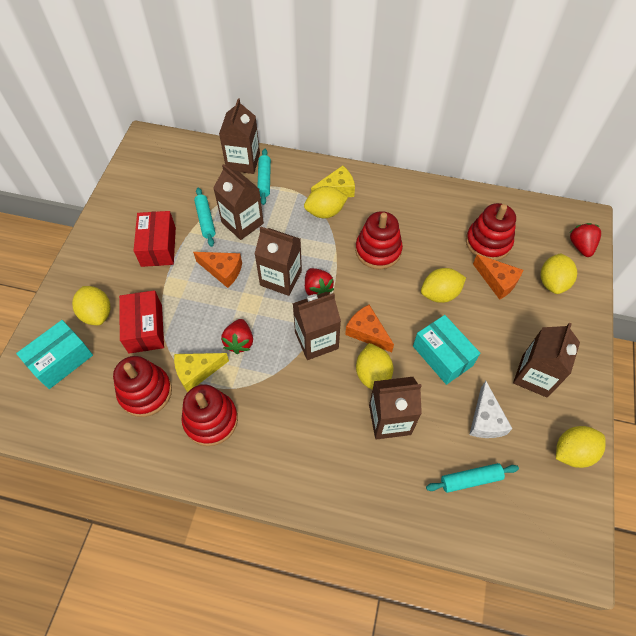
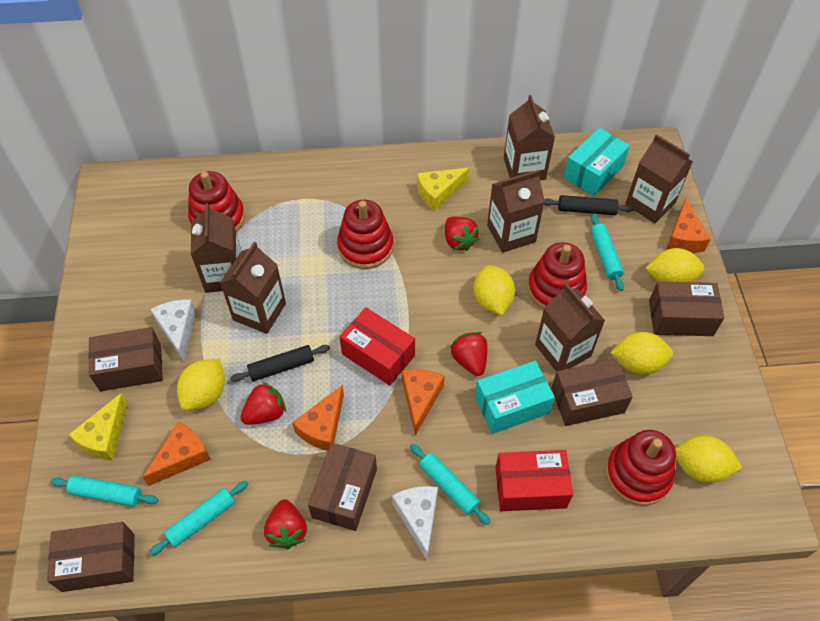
black rolling pin: 0 -> 2
brown box: 0 -> 5
orange cheese: 3 -> 4
red strawberry: 3 -> 4
turquoise rolling pin: 3 -> 4
white cheese: 1 -> 2
yellow lemon: 6 -> 5

